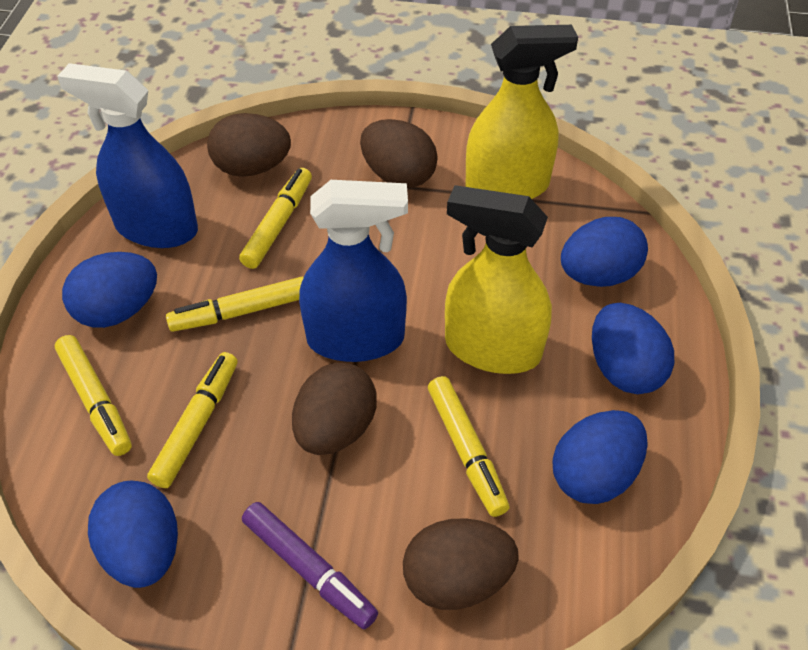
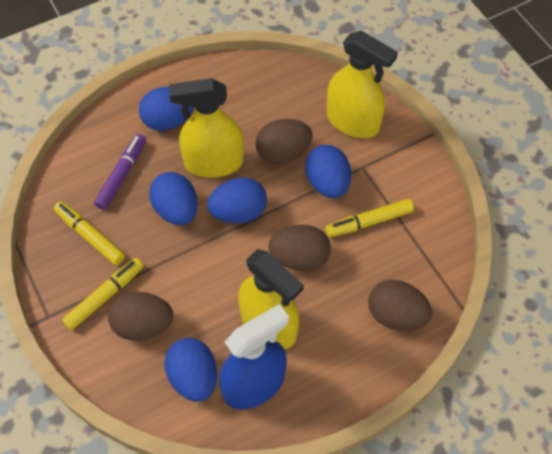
blue spray bottle: 2 -> 1
yellow marker: 5 -> 3
yellow spray bottle: 2 -> 3

